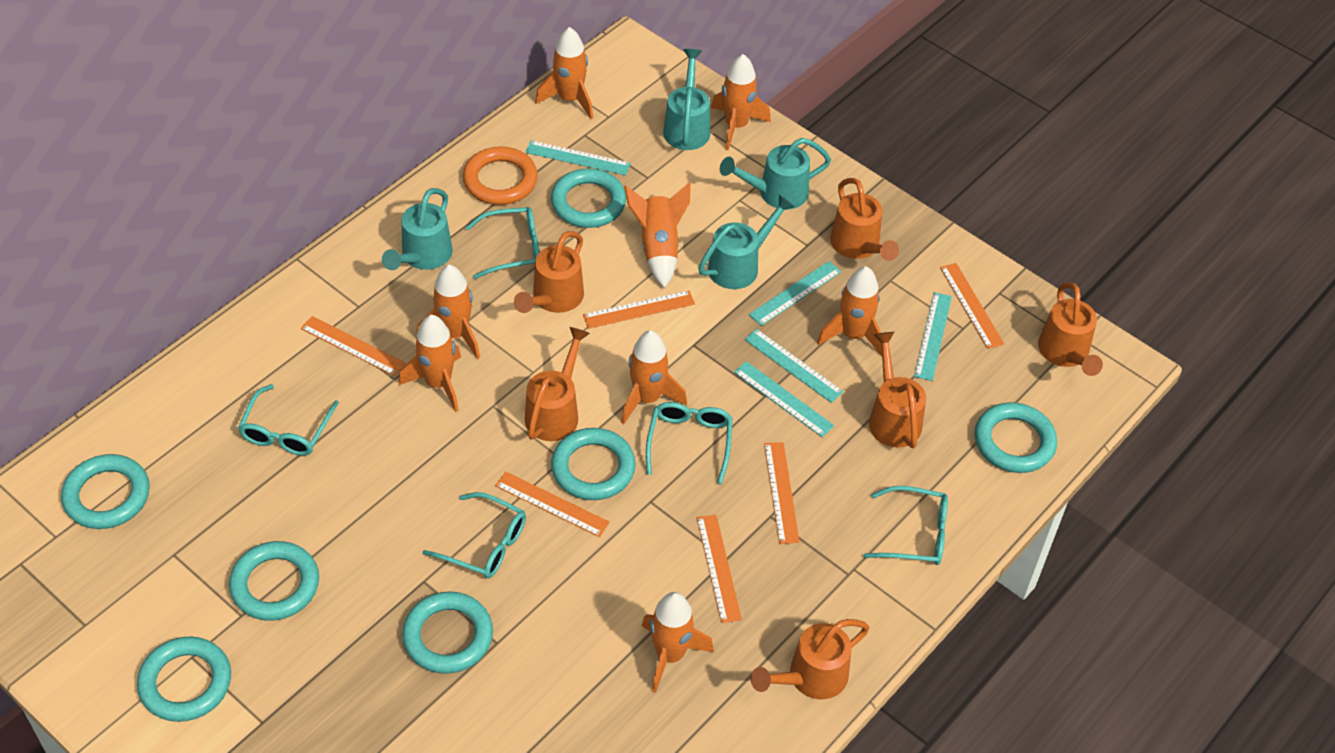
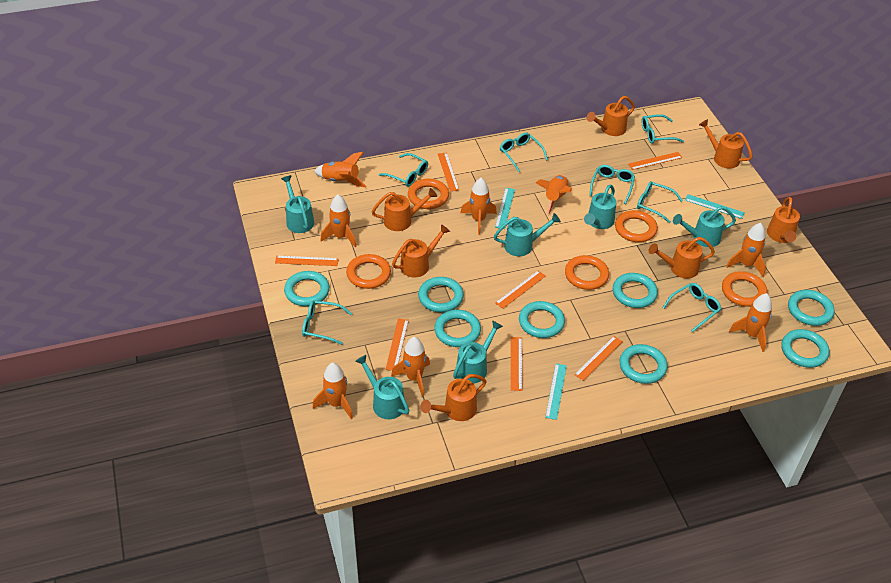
orange ring: 1 -> 5
orange ruler: 6 -> 7
orange watering can: 6 -> 7
turquoise glasses: 5 -> 7
turquoise ring: 7 -> 8
turquoise ruler: 5 -> 3
turquoise watering can: 4 -> 6

